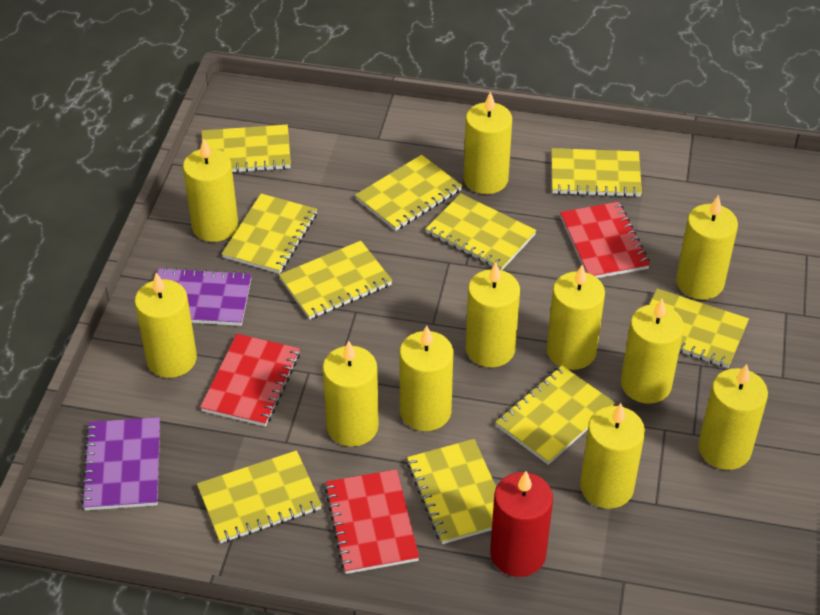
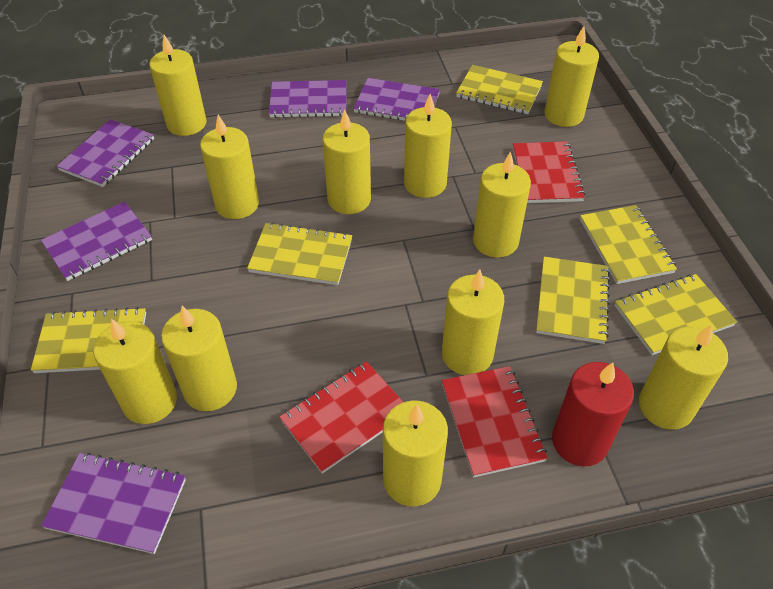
purple notebook: 2 -> 5
yellow notebook: 10 -> 6

